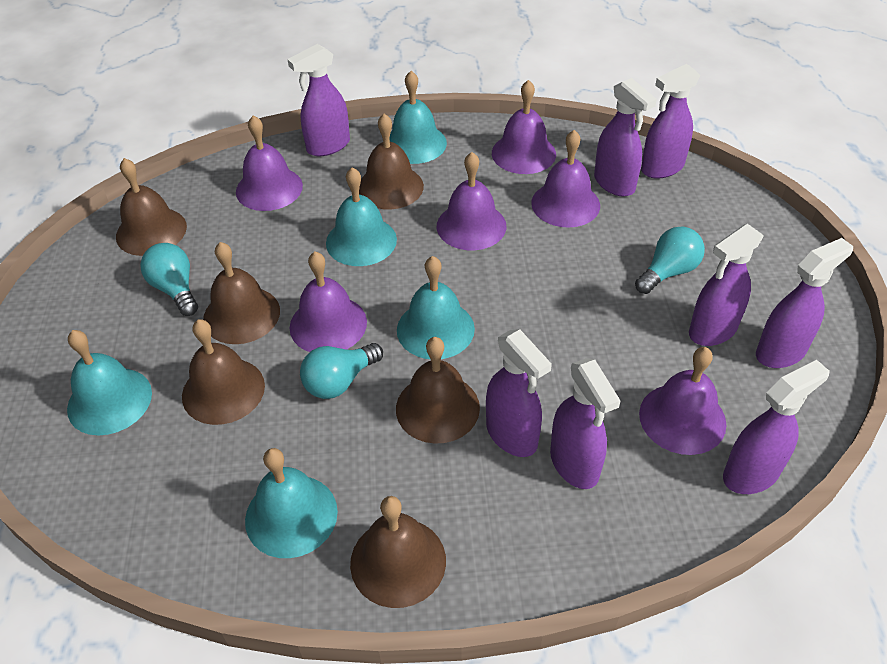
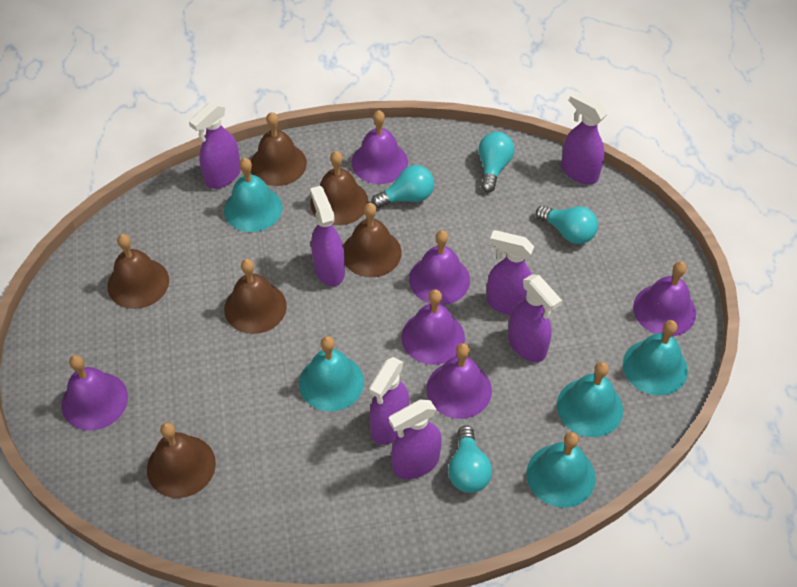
purple spray bottle: 8 -> 7
turquoise light bulb: 3 -> 4

